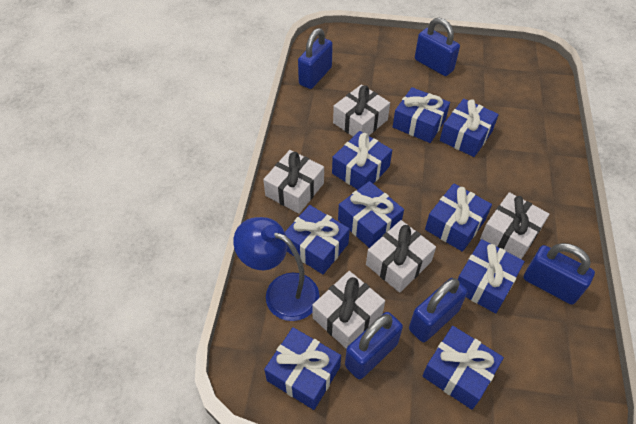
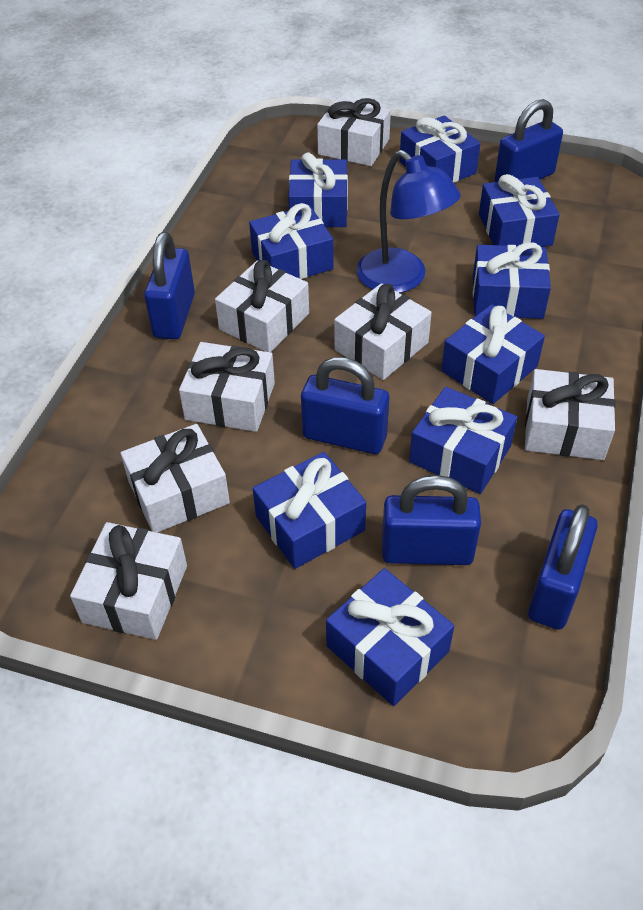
white gift: 5 -> 7

